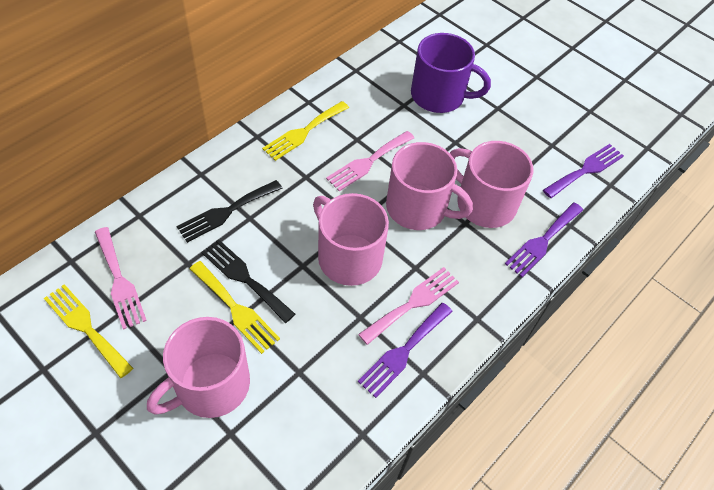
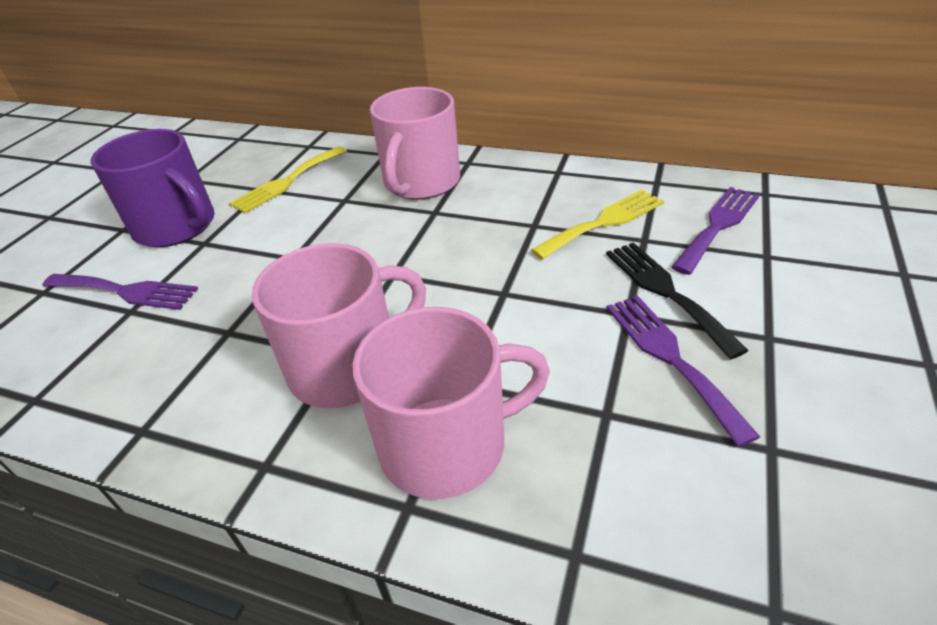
black fork: 2 -> 1
pink fork: 3 -> 0
pink mug: 4 -> 3
yellow fork: 3 -> 2

